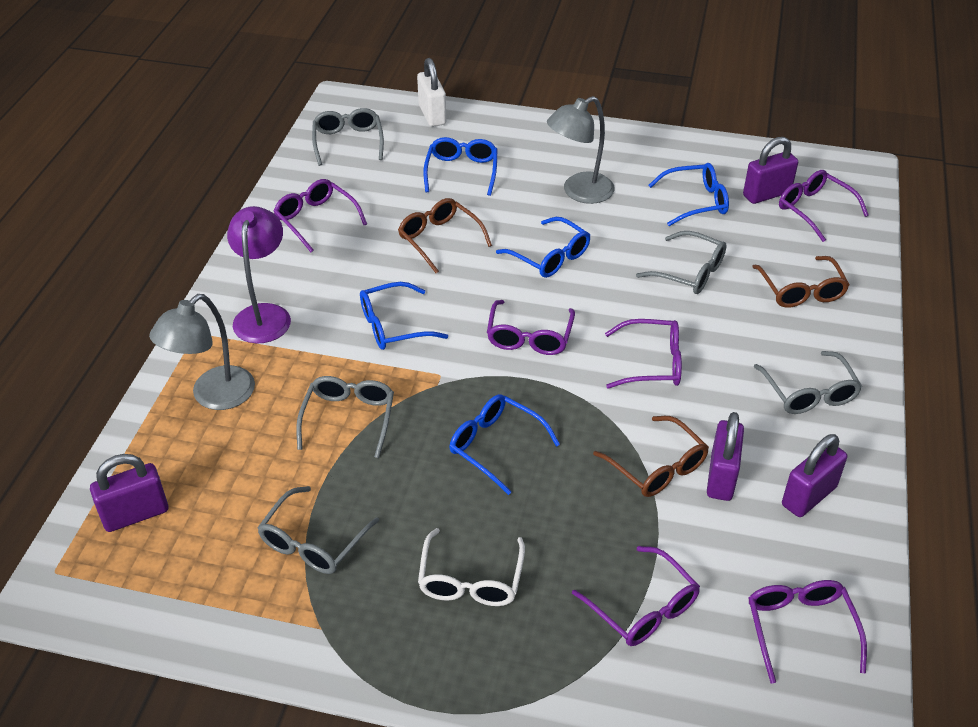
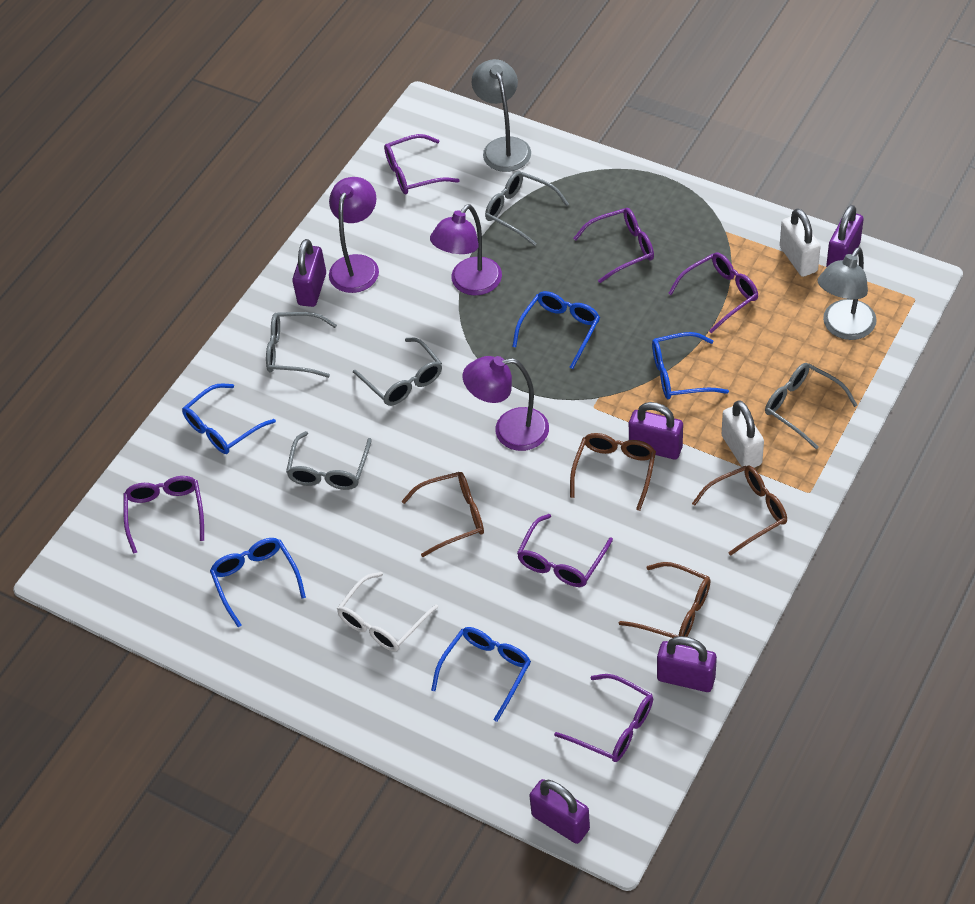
brown glasses: 3 -> 4
purple lamp: 1 -> 3
purple padlock: 4 -> 5
white padlock: 1 -> 2

